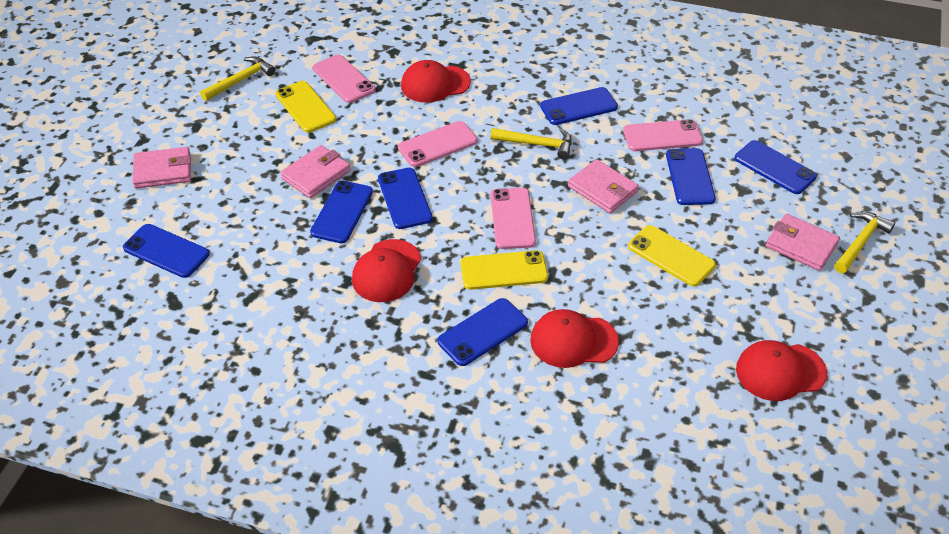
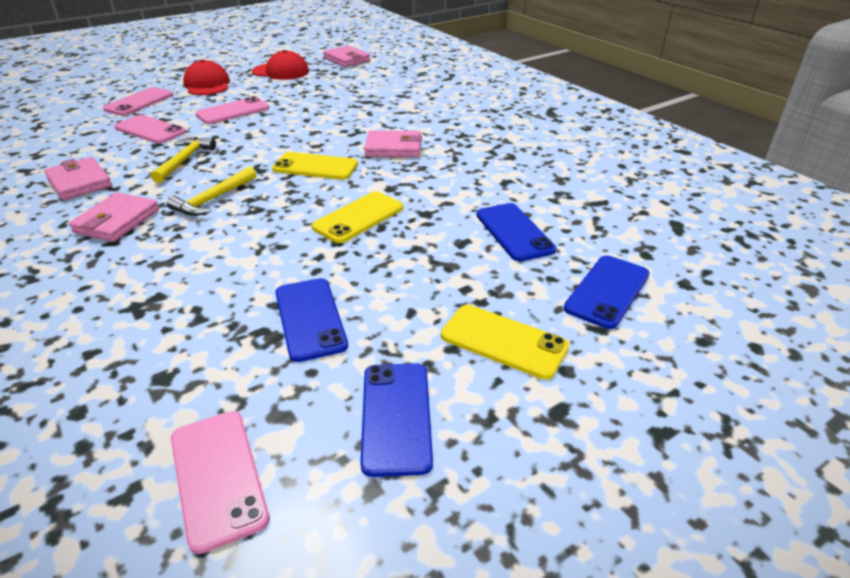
blue phone: 7 -> 4
red cap: 4 -> 2
yellow hammer: 3 -> 2

